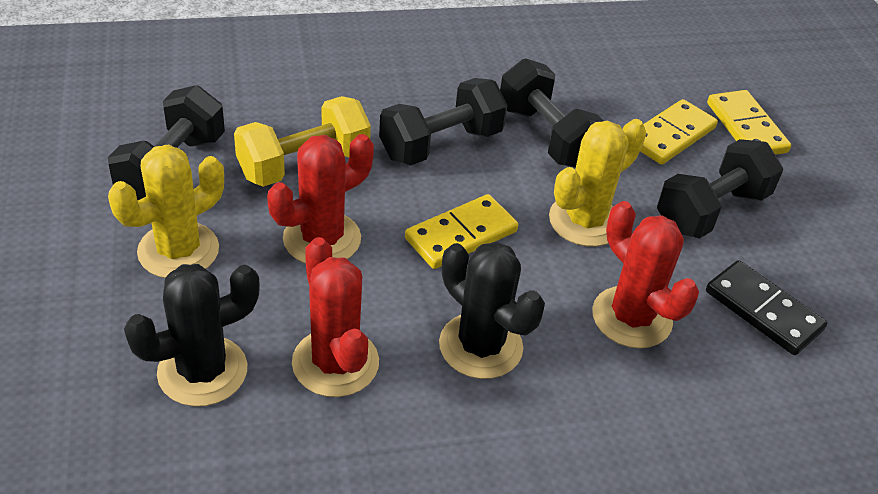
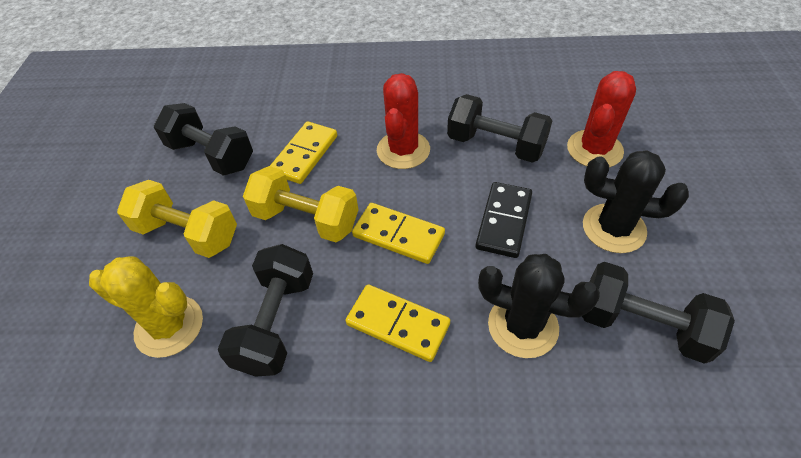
red cactus: 3 -> 2
yellow cactus: 2 -> 1
yellow dumbbell: 1 -> 2

